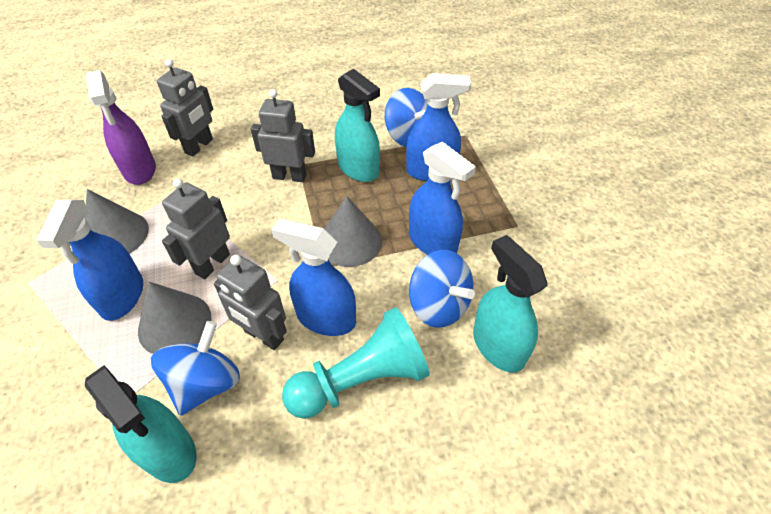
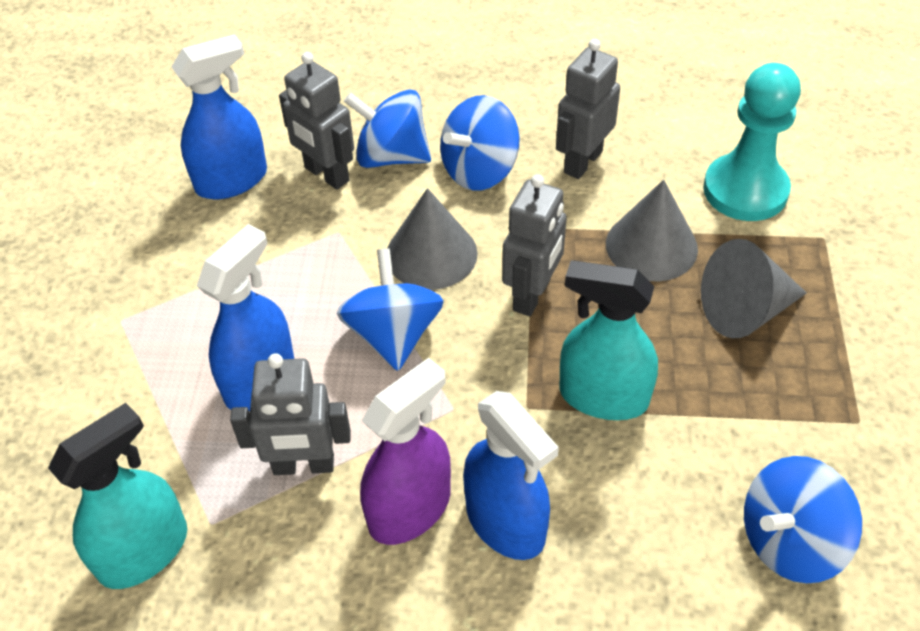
blue spinning top: 3 -> 4
blue spray bottle: 4 -> 3
turquoise spray bottle: 3 -> 2

